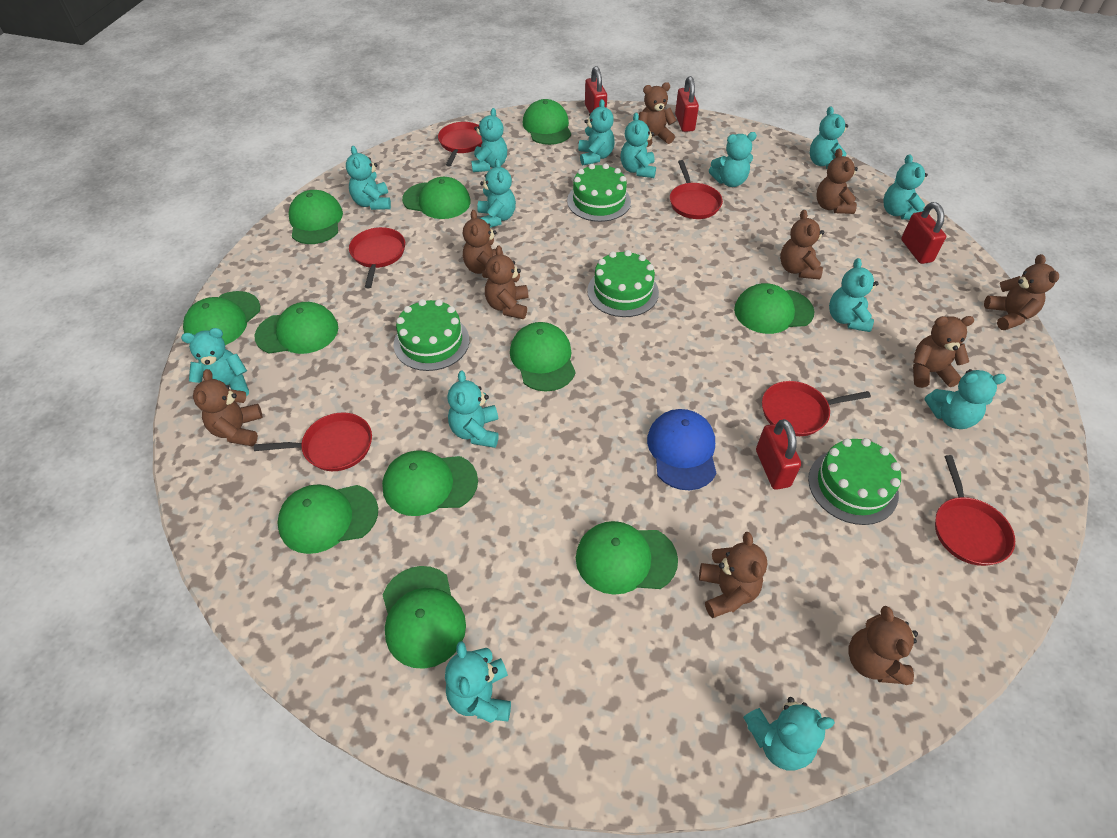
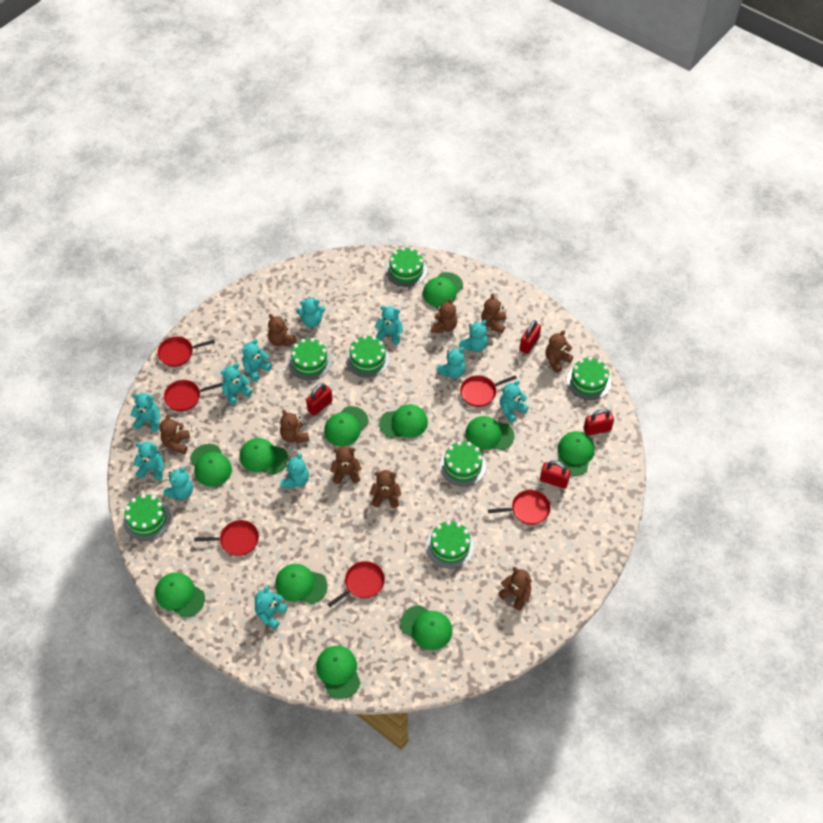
blue cap: 1 -> 0
brown teddy bear: 10 -> 9
green cake: 4 -> 7
turquoise teddy bear: 14 -> 12

